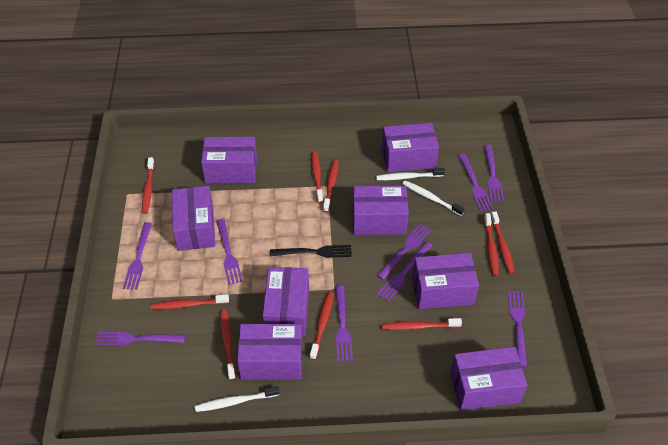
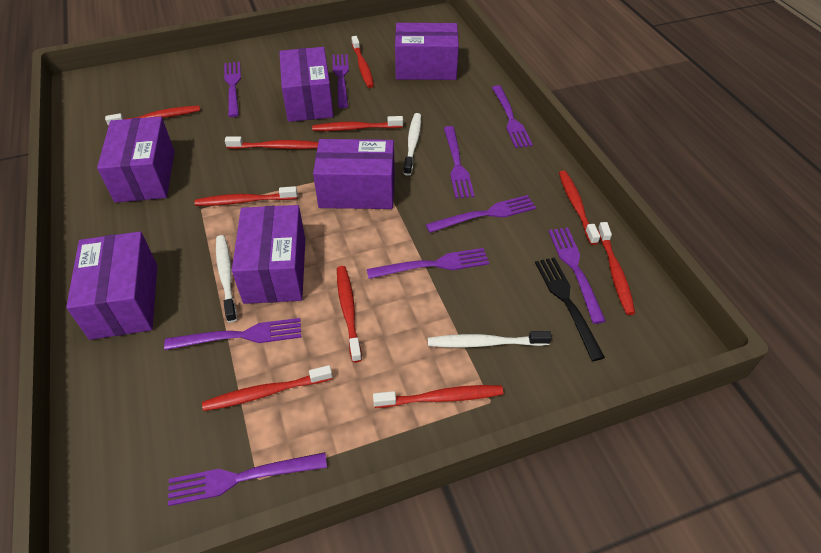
purple box: 8 -> 6
red toothbrush: 9 -> 10

